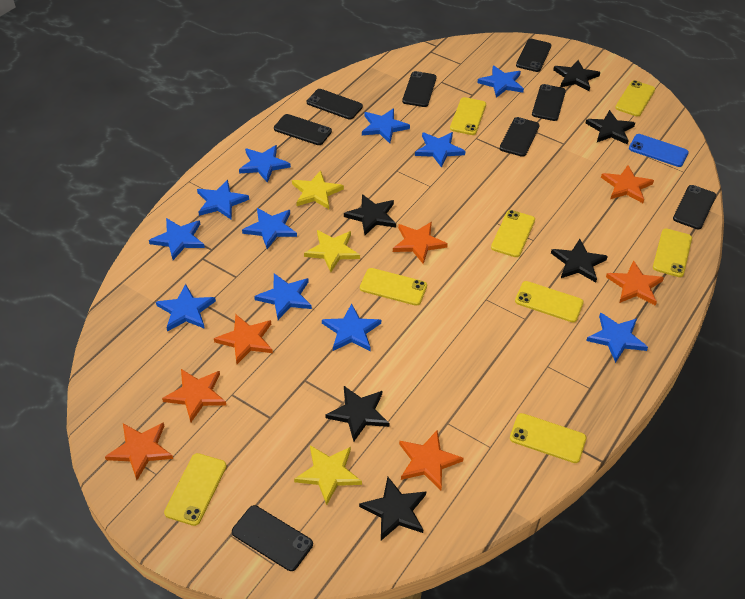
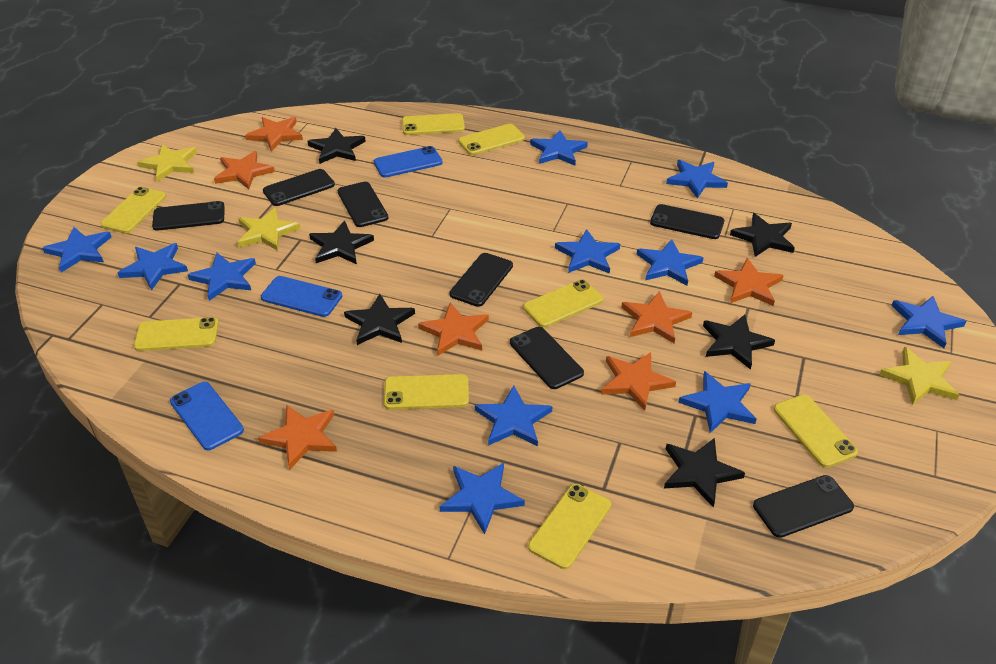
black phone: 8 -> 7
blue phone: 1 -> 3

